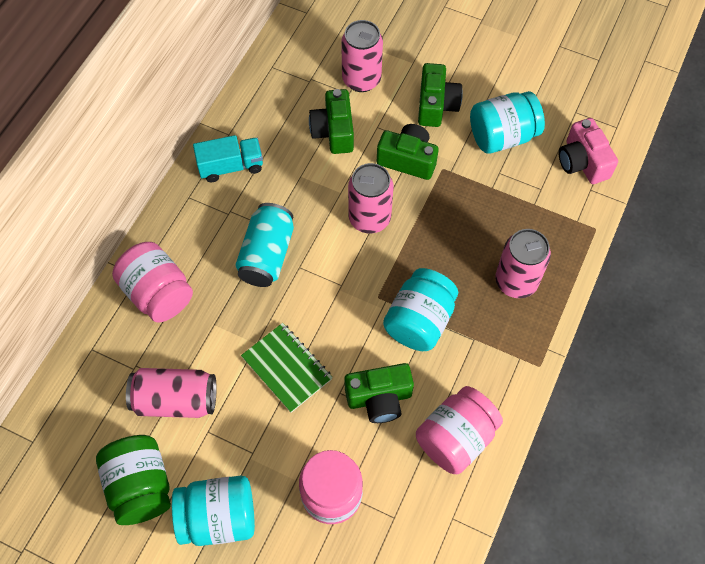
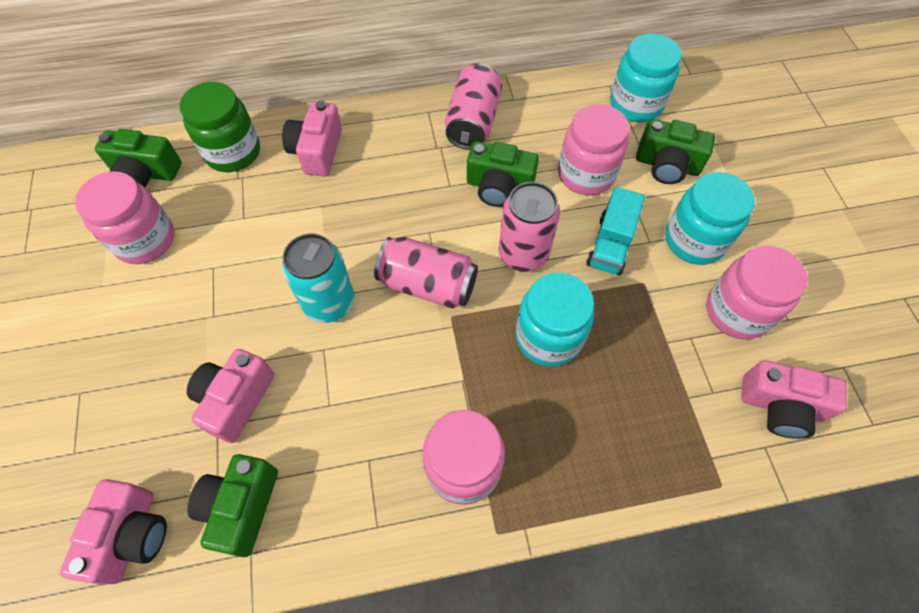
green notebook: 1 -> 0
pink camera: 1 -> 4
pink can: 4 -> 3
pink jar: 3 -> 4

